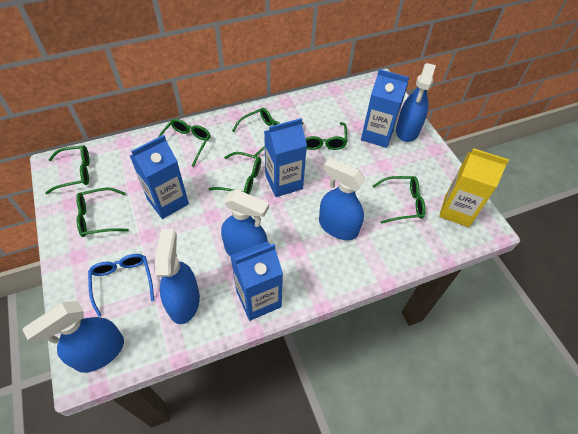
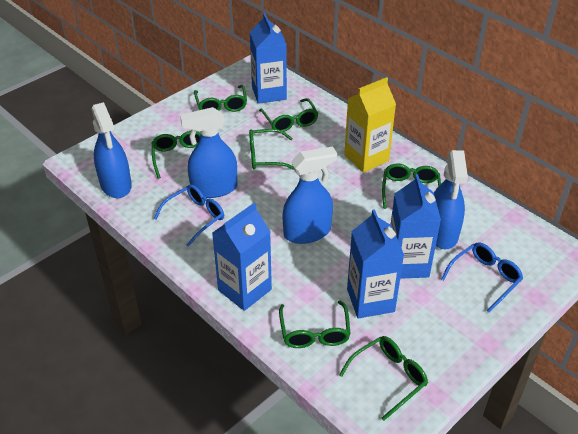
blue glasses: 1 -> 2
blue spray bottle: 5 -> 4

